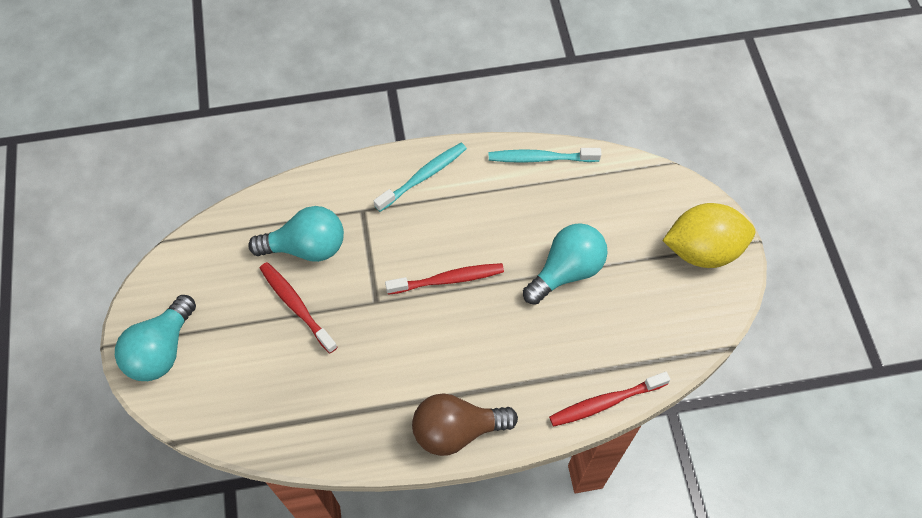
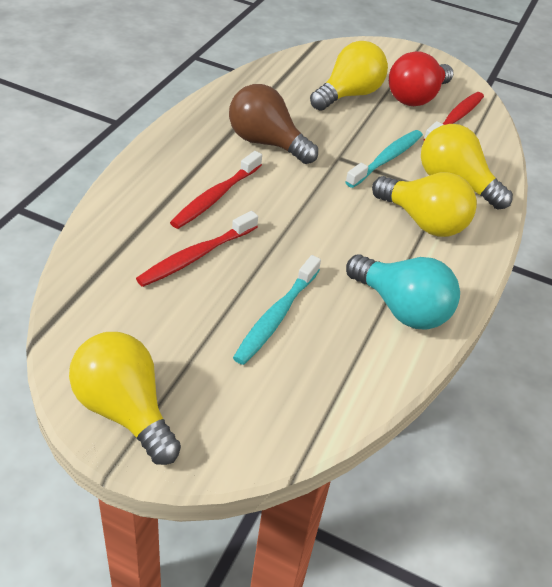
red light bulb: 0 -> 1
turquoise light bulb: 3 -> 1
yellow lemon: 1 -> 0
yellow light bulb: 0 -> 4

